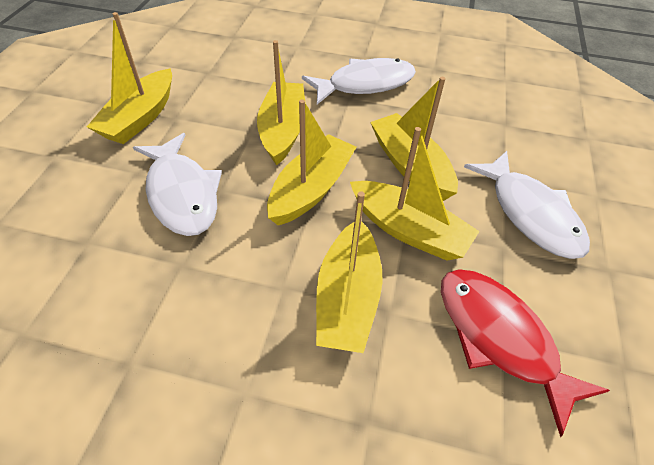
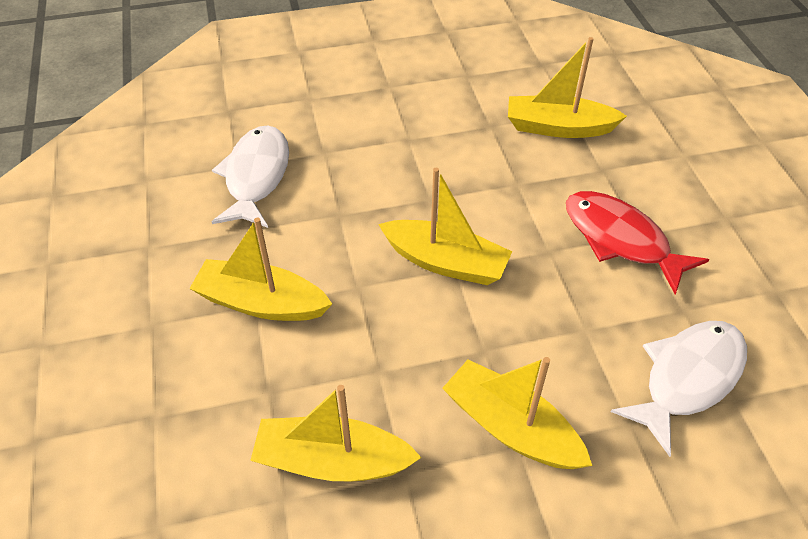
white fish: 3 -> 2
yellow boat: 6 -> 5

